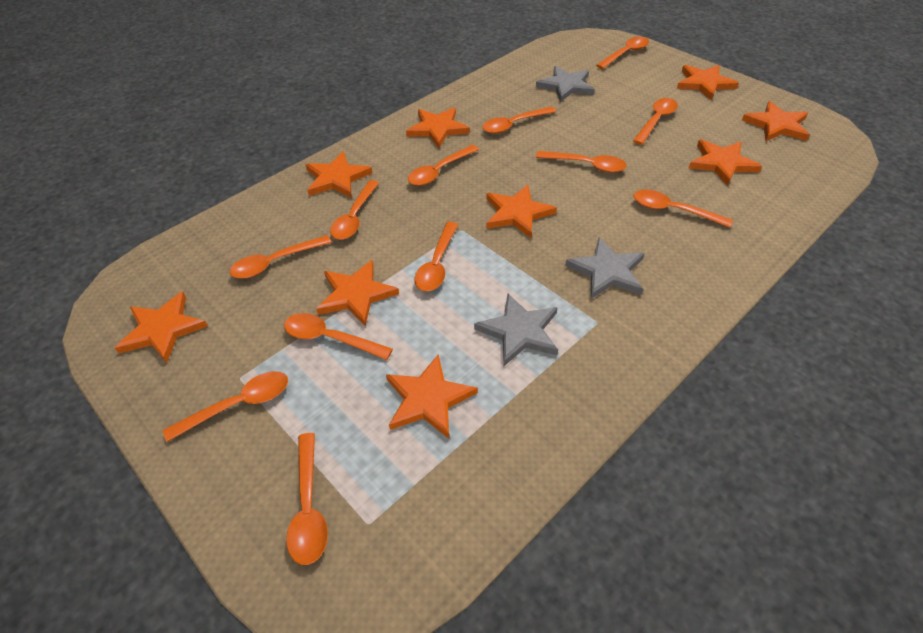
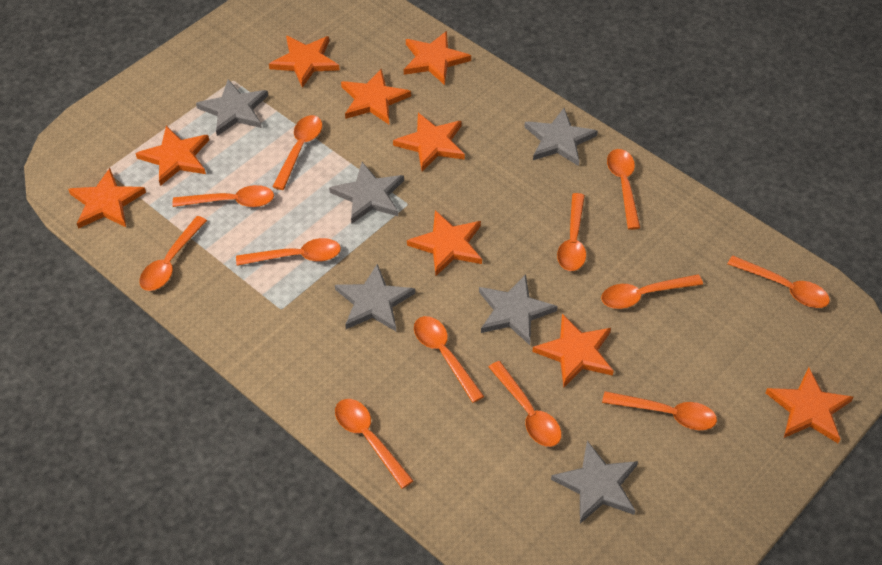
grey star: 3 -> 6

